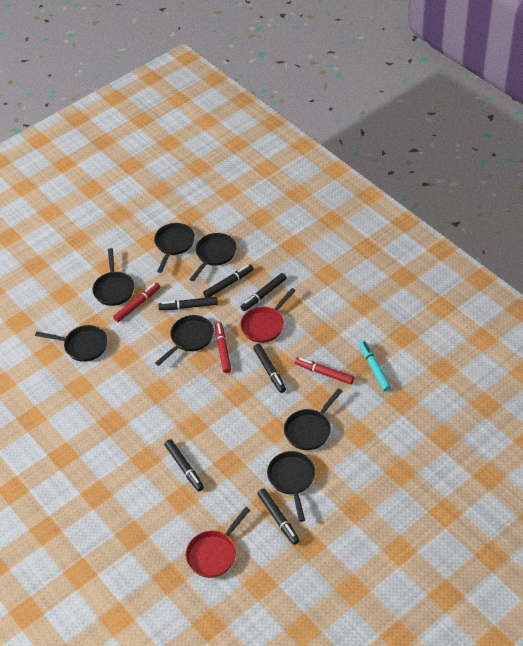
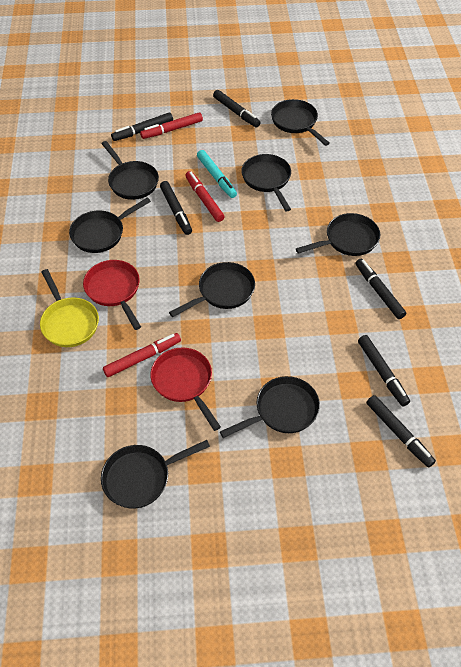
black pan: 7 -> 8
yellow pan: 0 -> 1

